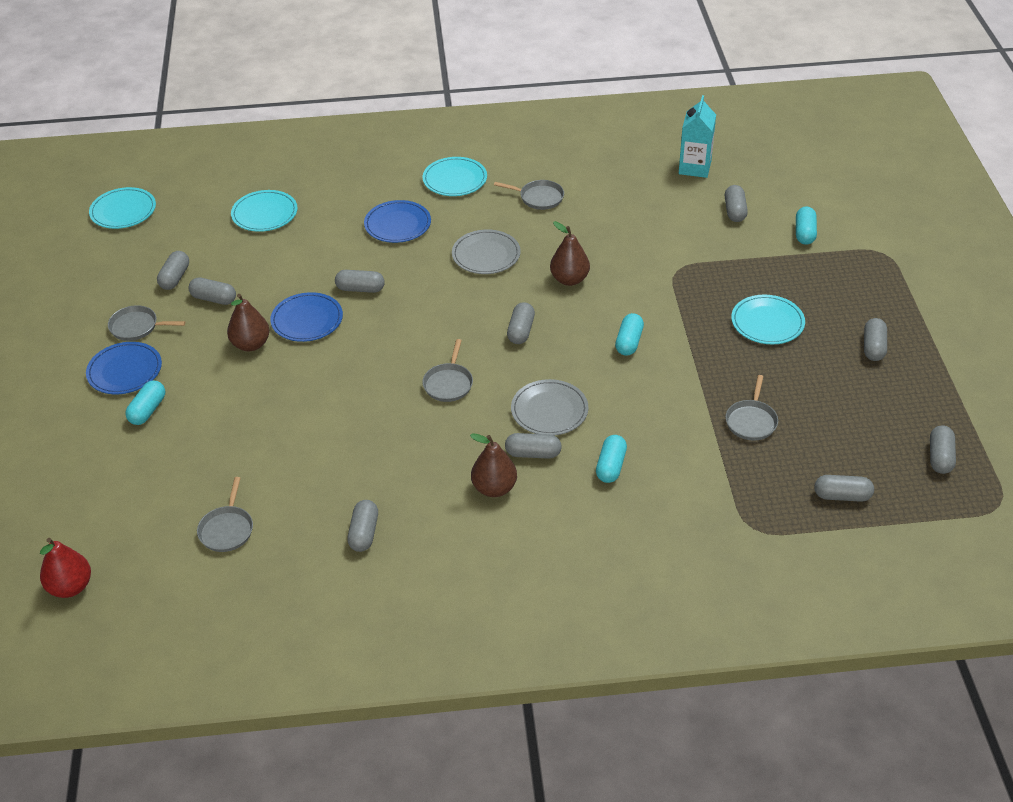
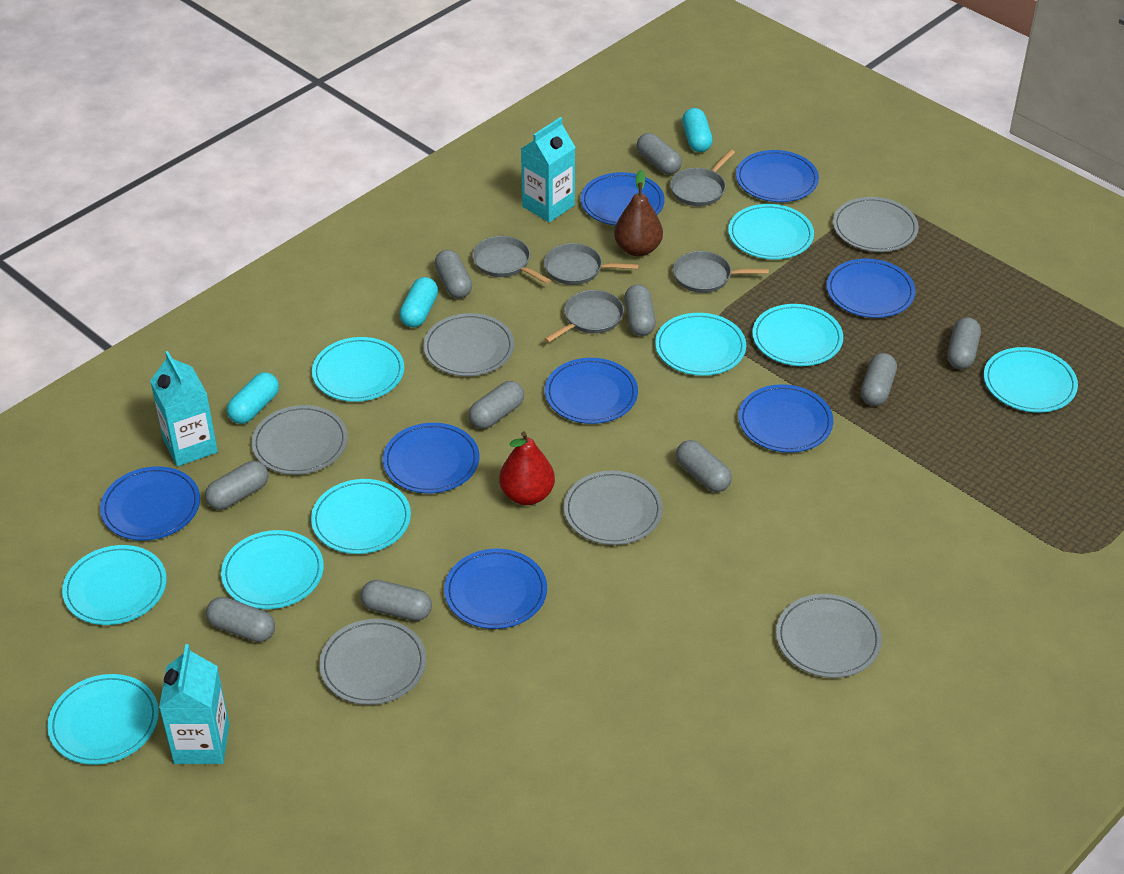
blue plate: 3 -> 8
brown pear: 3 -> 1
grey plate: 2 -> 6
turquoise capsule: 4 -> 3
turquoise carton: 1 -> 3
turquoise plate: 4 -> 9

